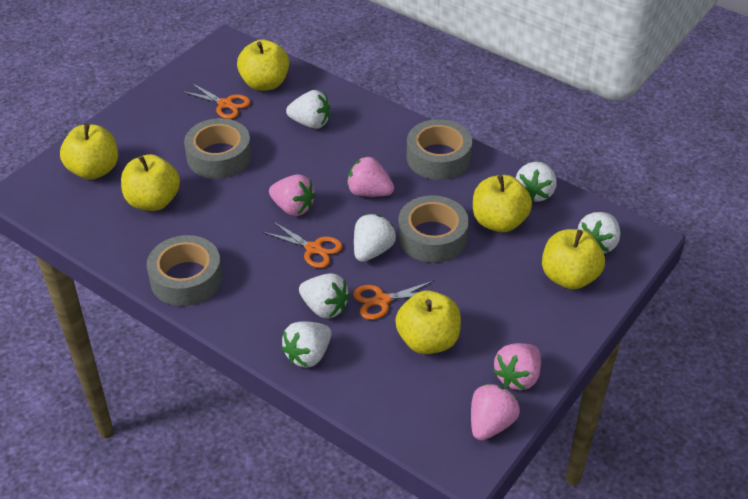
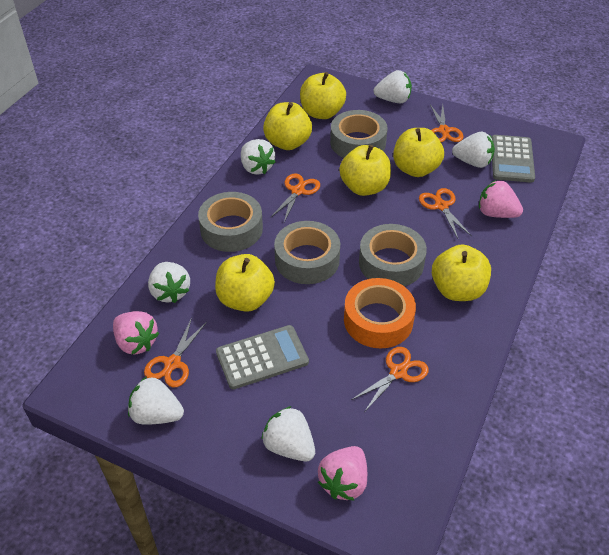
grey calculator: 0 -> 2
orange scissors: 3 -> 5
orange tape: 0 -> 1
pink strawberry: 4 -> 3

